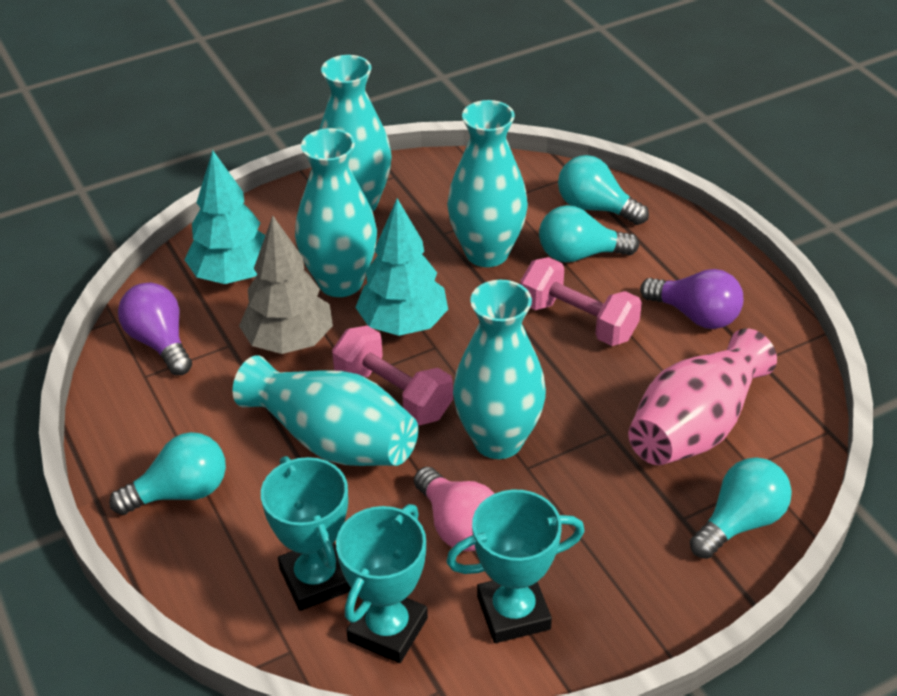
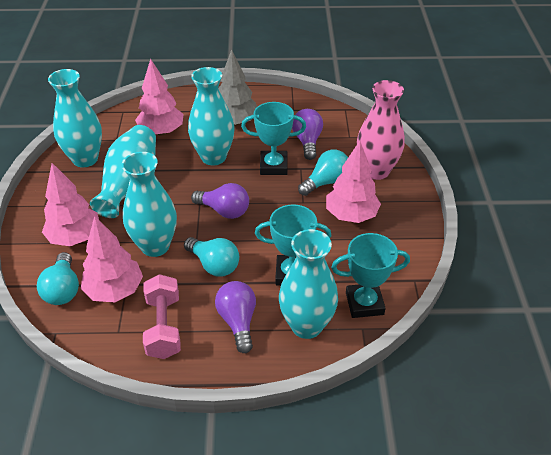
pink dumbbell: 2 -> 1
pink light bulb: 1 -> 0
pink tree: 0 -> 4
purple light bulb: 2 -> 3
turquoise light bulb: 4 -> 3
turquoise tree: 2 -> 0

